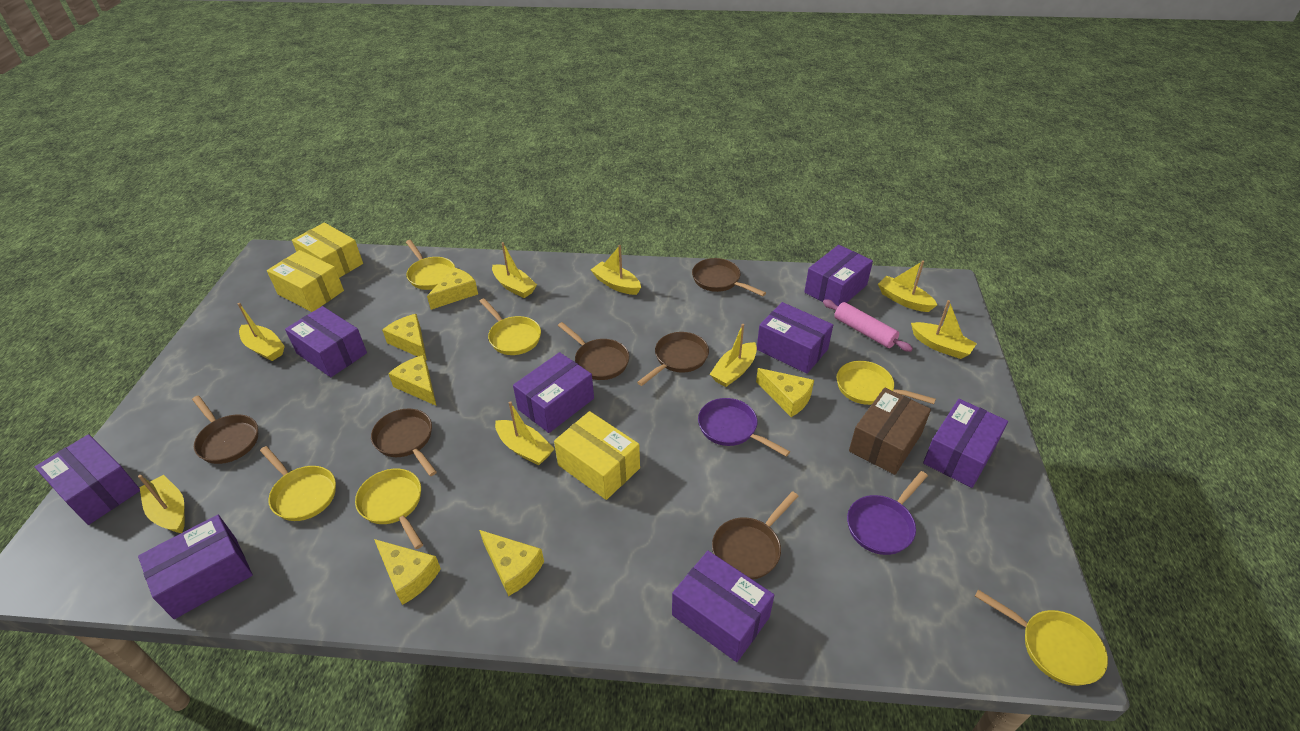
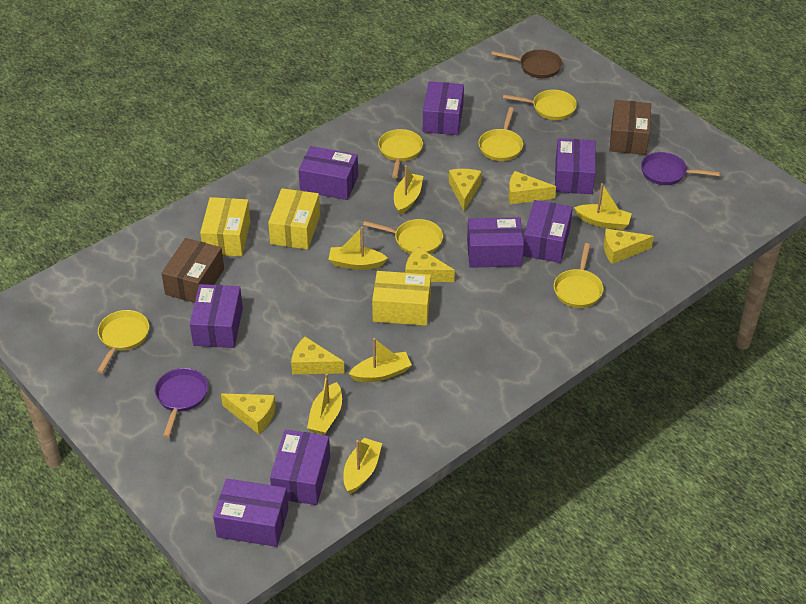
brown box: 1 -> 2
brown pan: 6 -> 1
pink rolling pin: 1 -> 0
yellow boat: 8 -> 6

